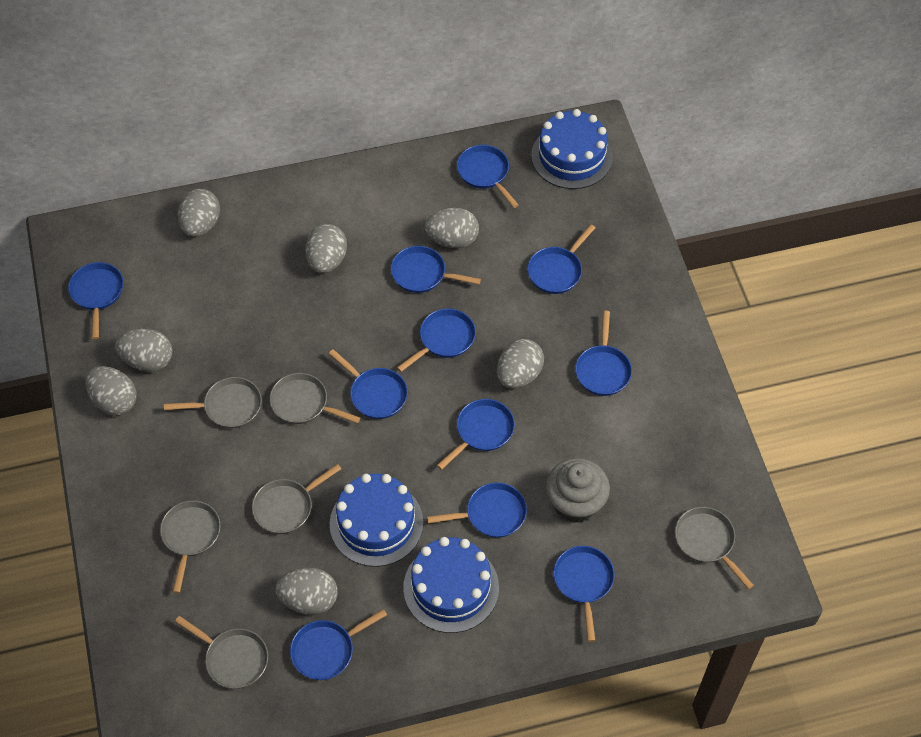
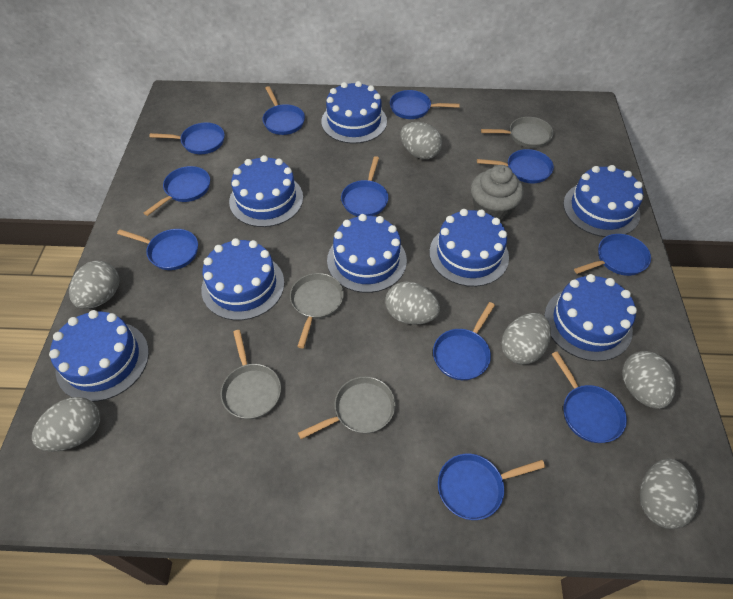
blue cake: 3 -> 8
grey pan: 6 -> 4

